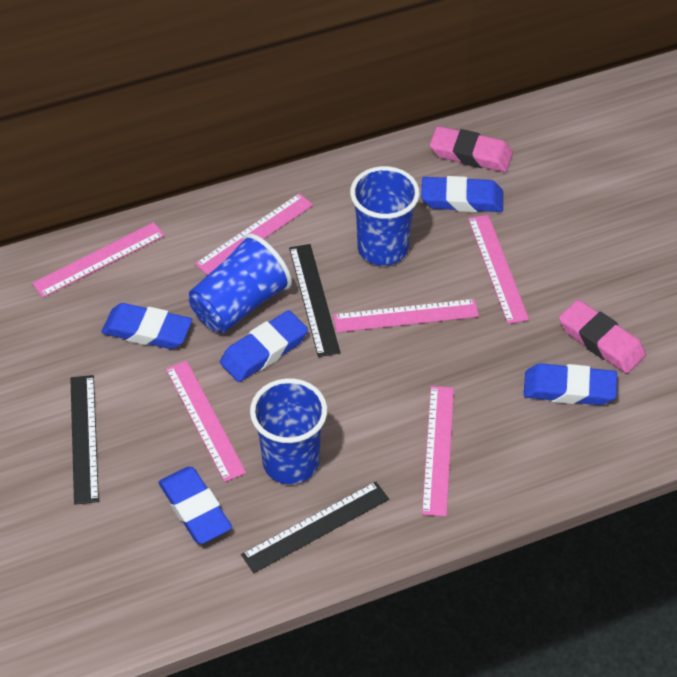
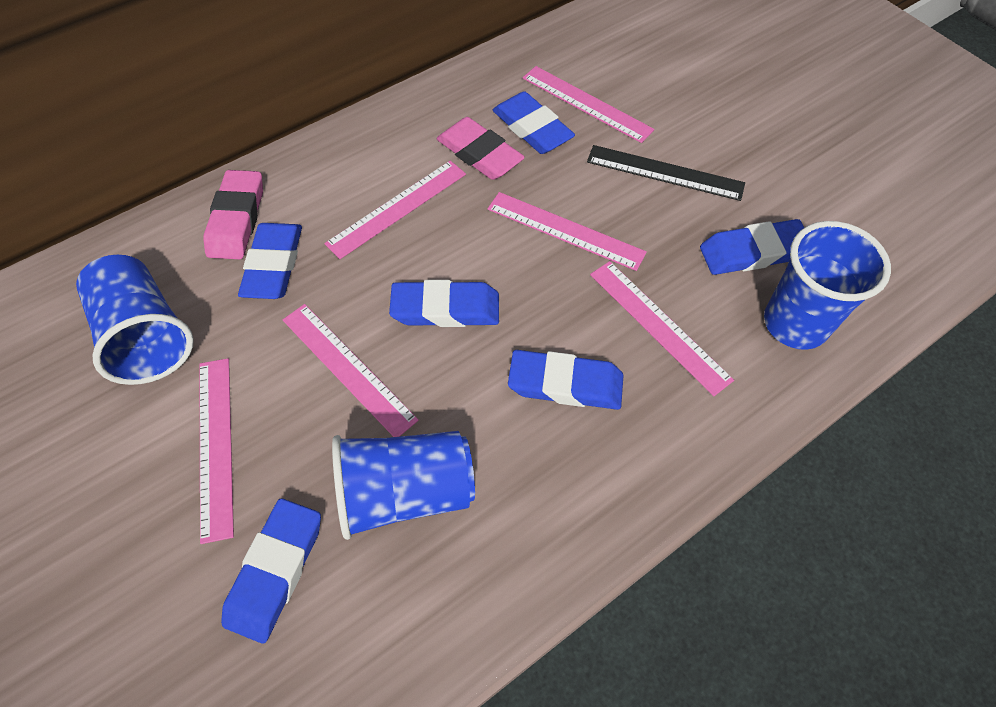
black ruler: 3 -> 1
blue eraser: 5 -> 6

